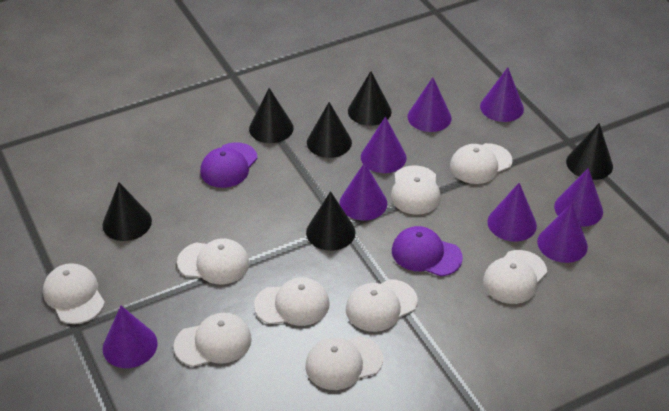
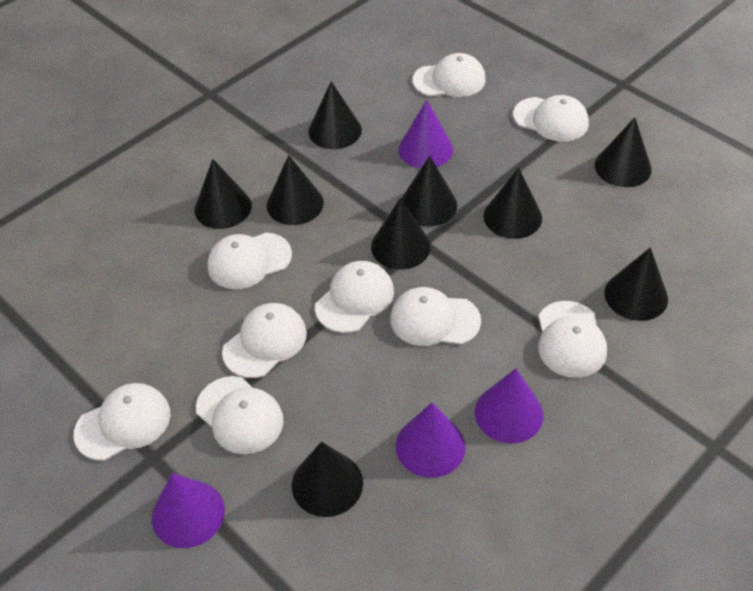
black cone: 6 -> 9
purple cap: 2 -> 0
purple cone: 8 -> 4

